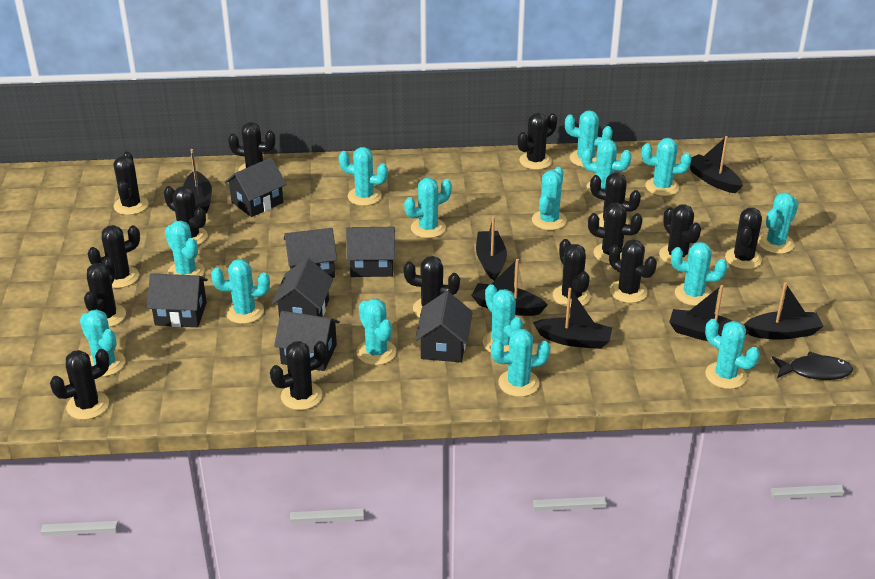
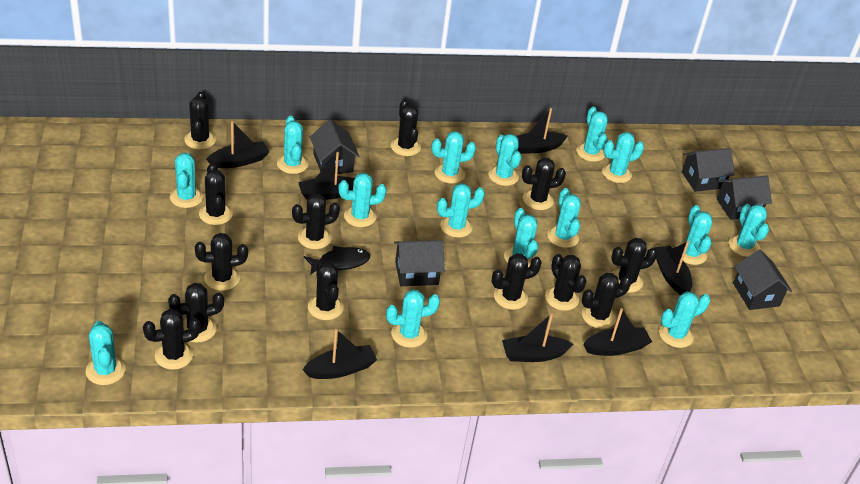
black cactus: 15 -> 13
black house: 7 -> 5

